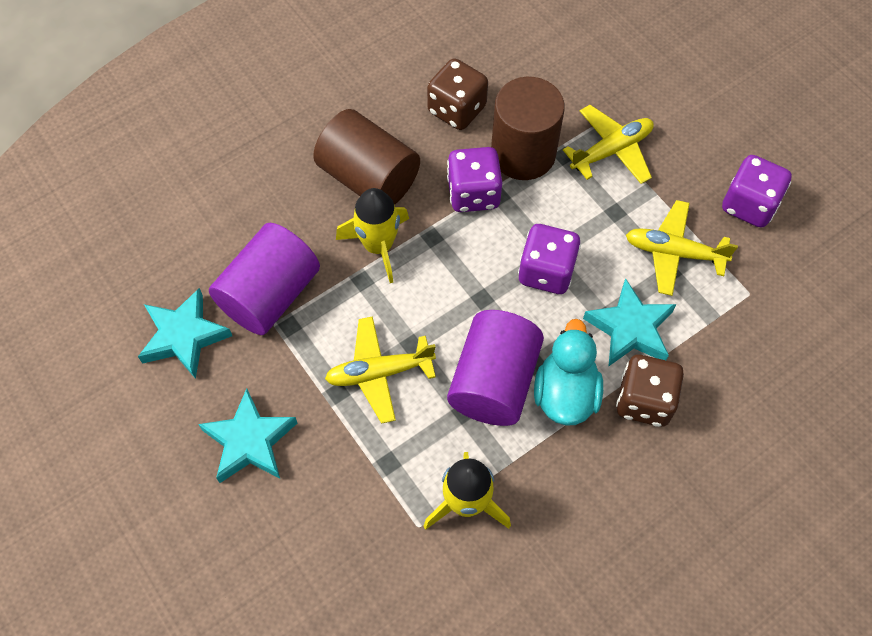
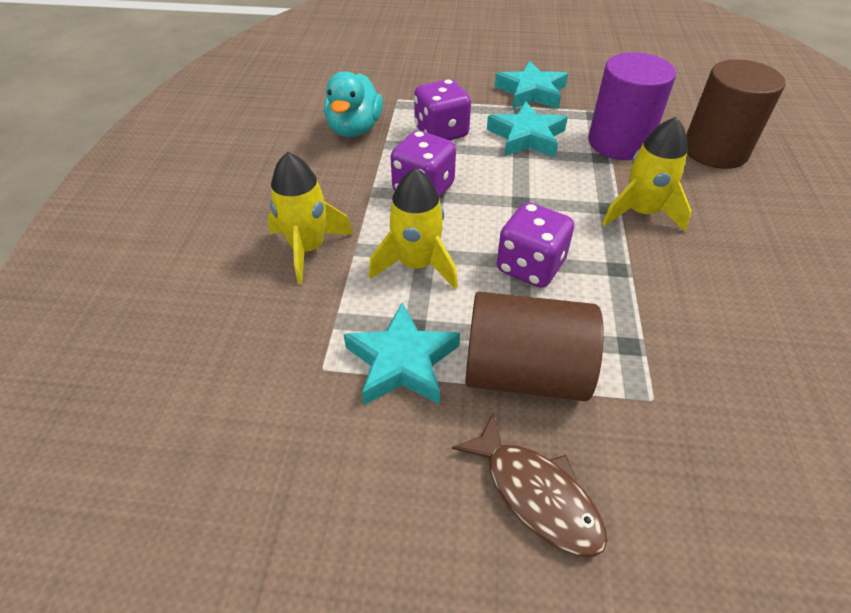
brown dice: 2 -> 0
brown fish: 0 -> 1
purple cylinder: 2 -> 1
yellow plane: 3 -> 0
yellow rocket: 2 -> 3

